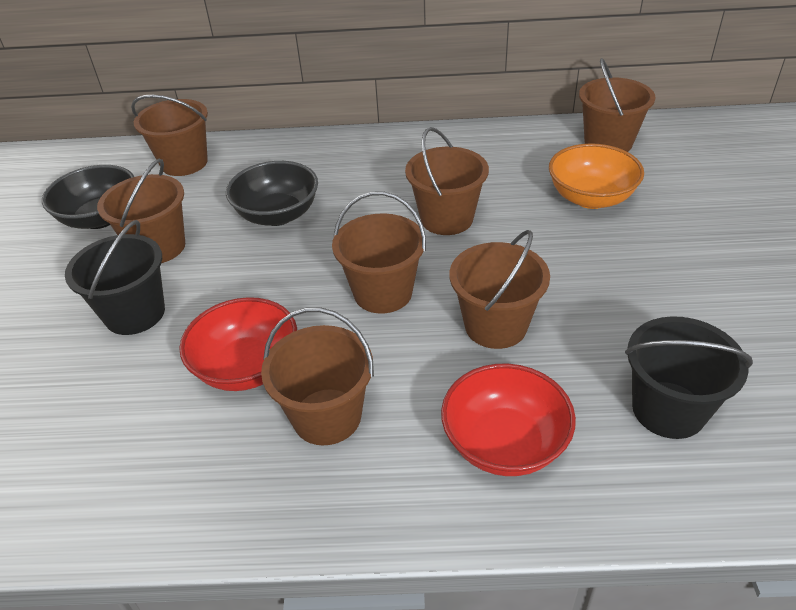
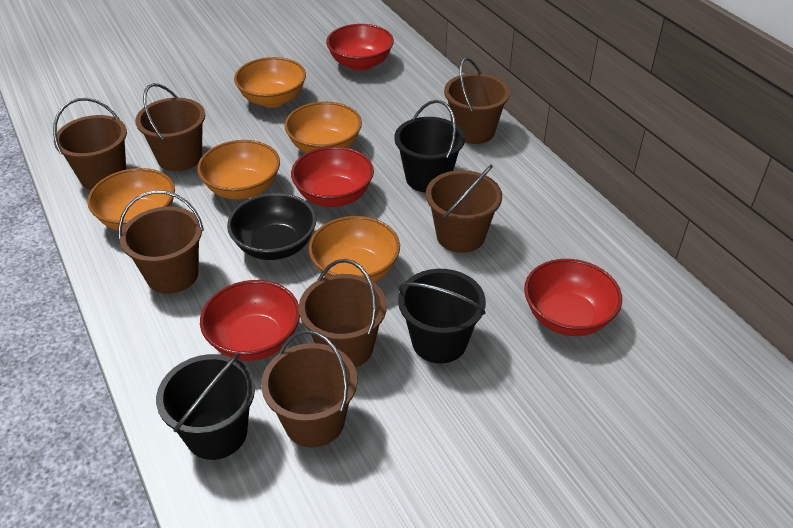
black bowl: 2 -> 1
black bucket: 2 -> 3
orange bowl: 1 -> 5
red bowl: 2 -> 4

